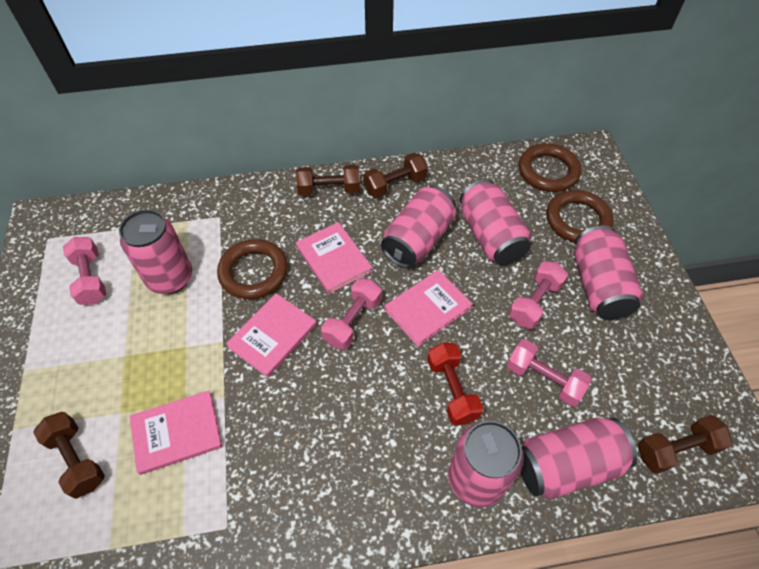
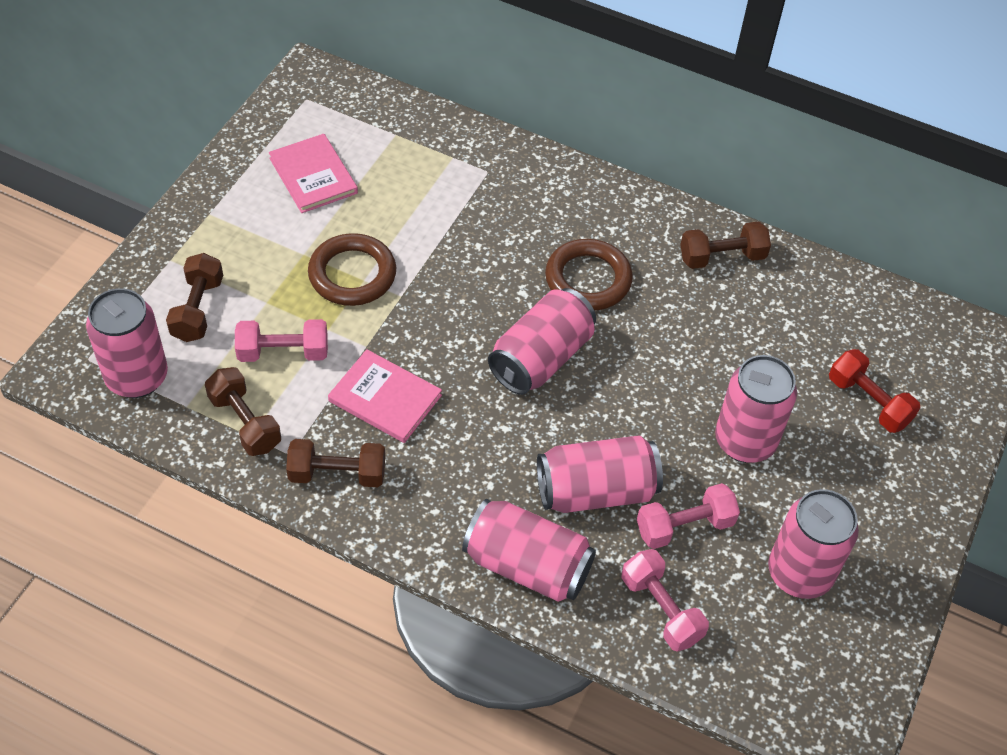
brown ring: 3 -> 2
pink book: 4 -> 2
pink dumbbell: 4 -> 3

